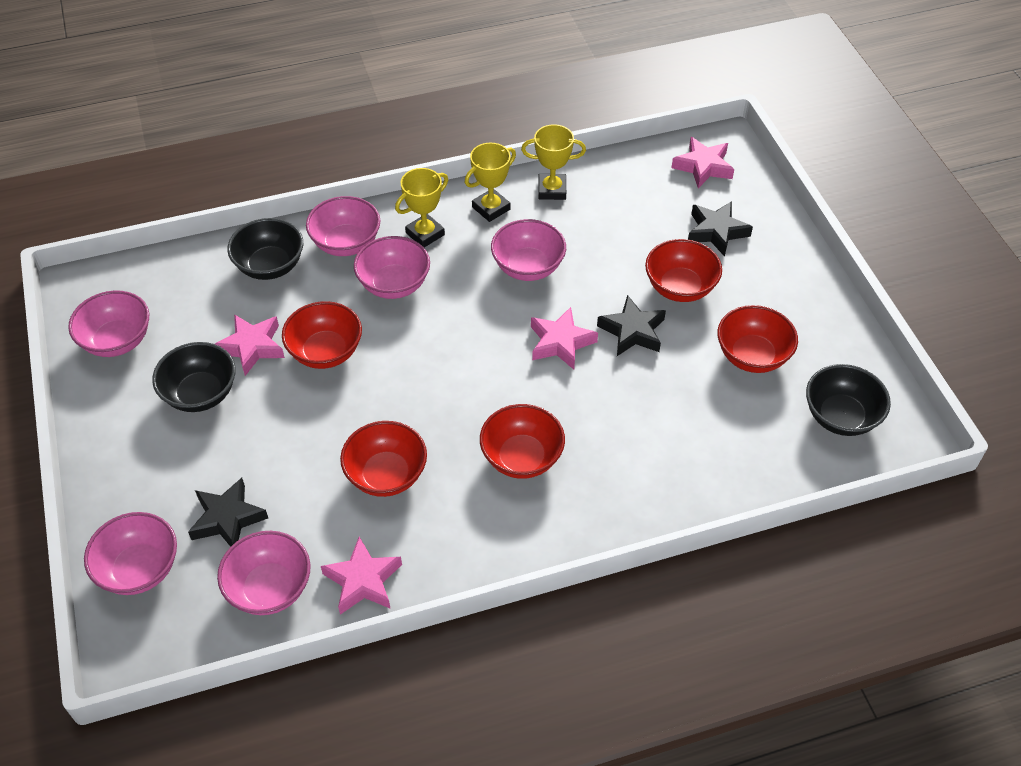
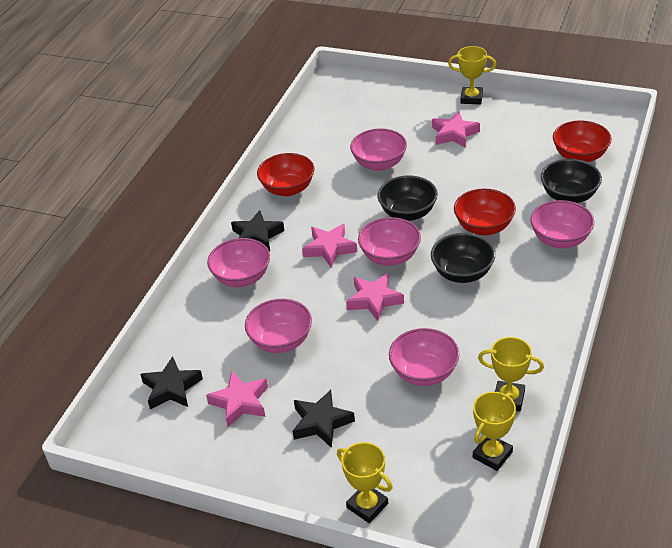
red bowl: 5 -> 3
yellow trophy: 3 -> 4

